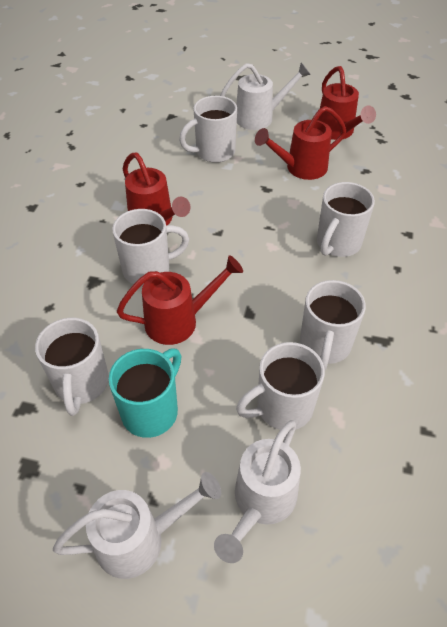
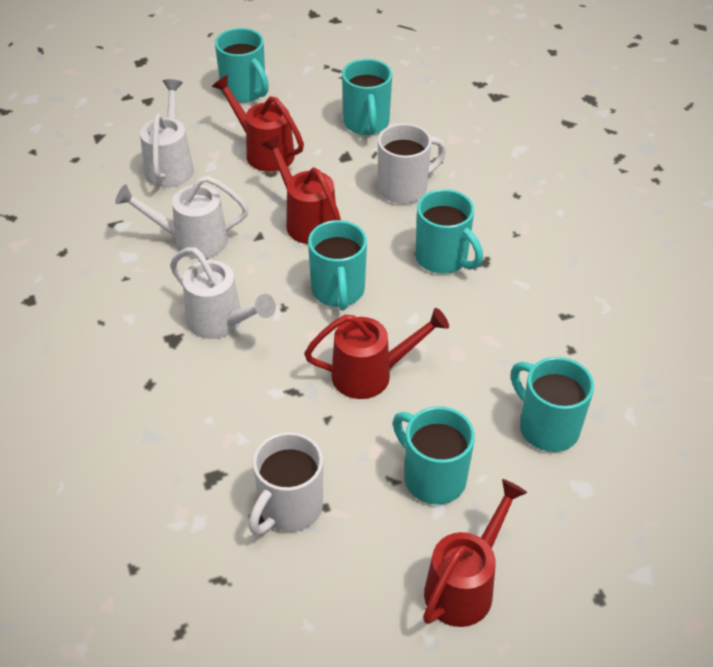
turquoise mug: 1 -> 6
white mug: 6 -> 2

